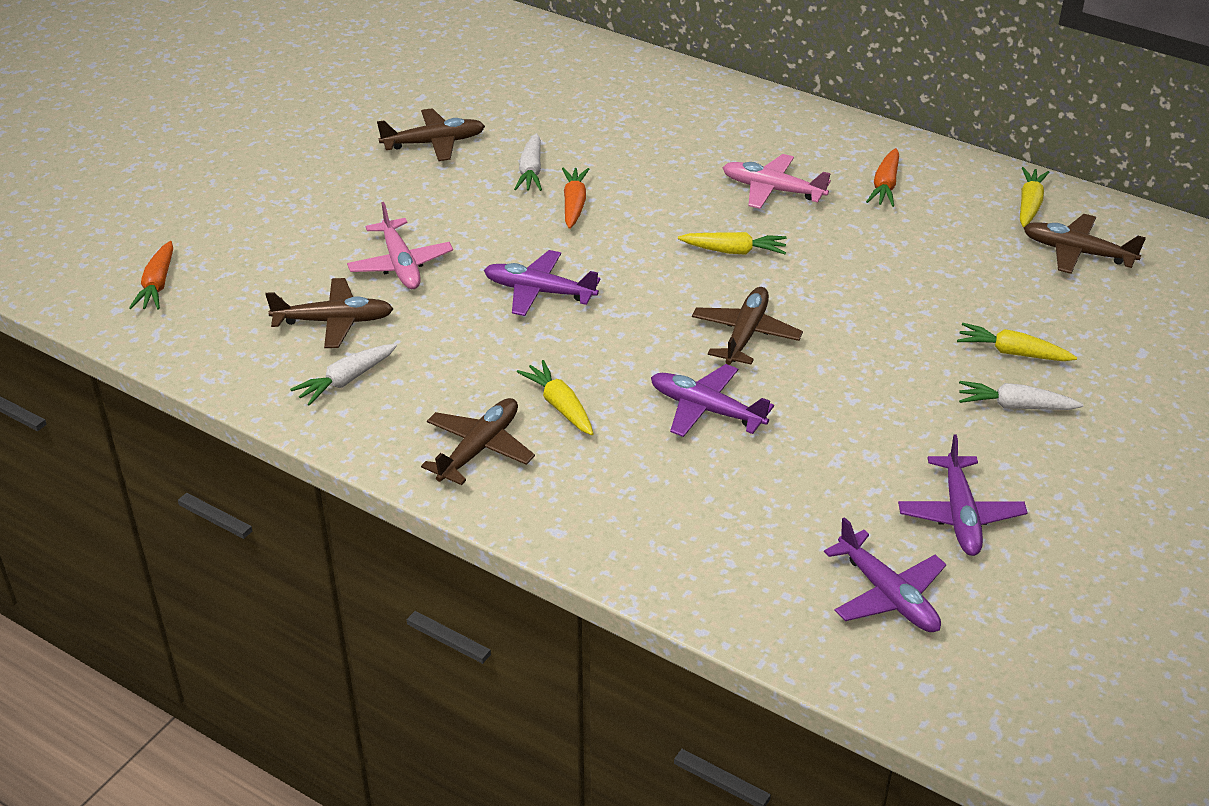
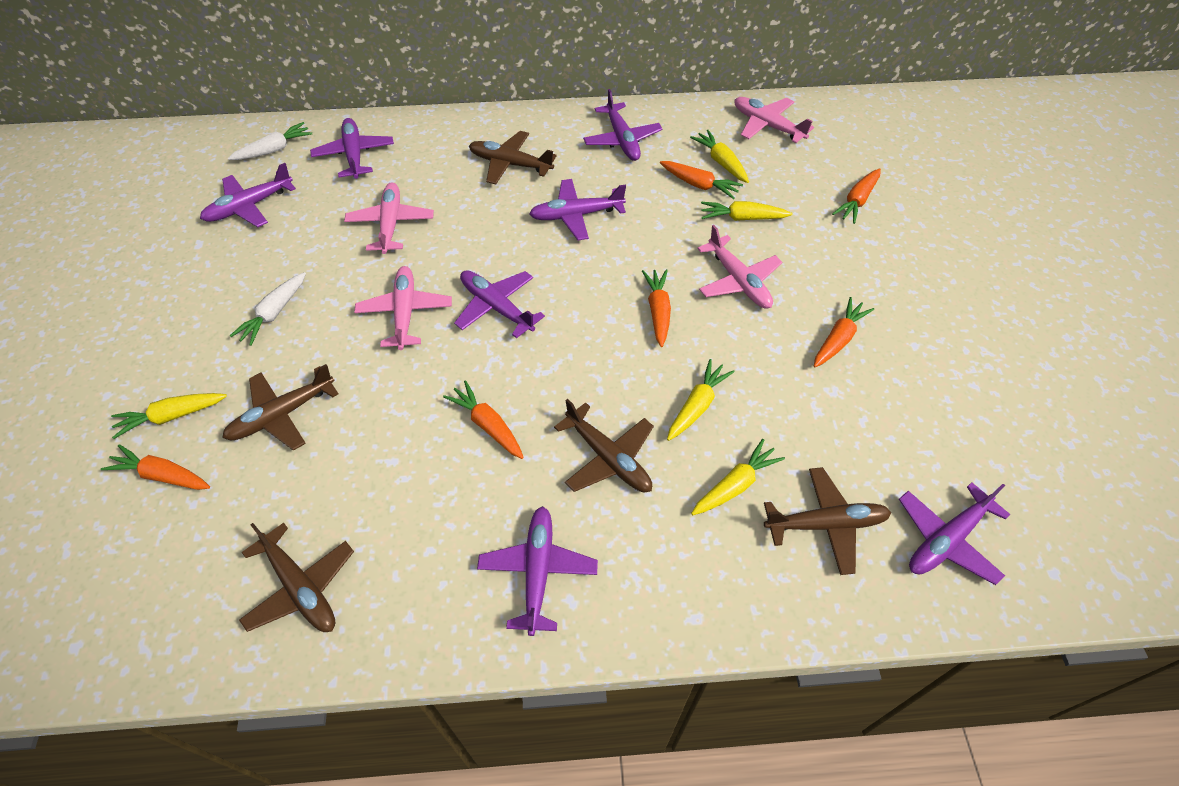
orange carrot: 3 -> 6
pink plane: 2 -> 4
purple plane: 4 -> 7
white carrot: 3 -> 2
yellow carrot: 4 -> 5

